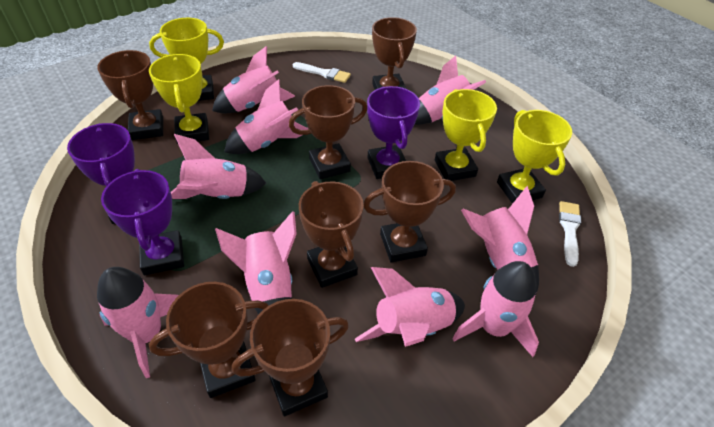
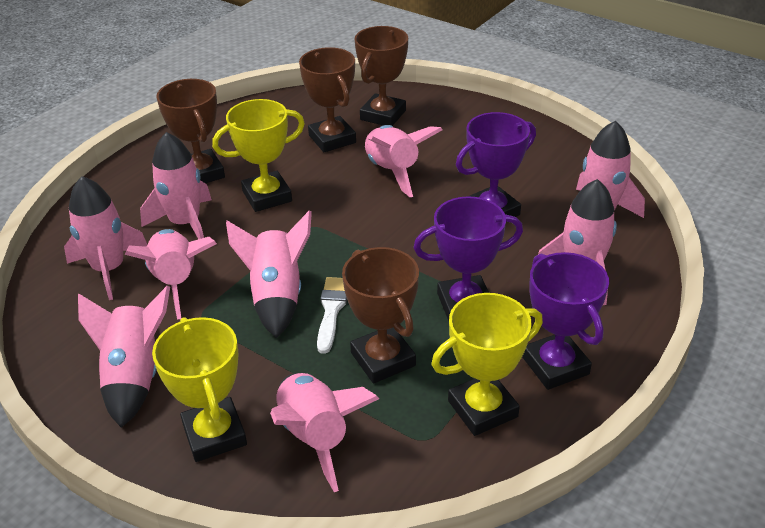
brown trophy: 7 -> 4
white brush: 2 -> 1
yellow trophy: 4 -> 3

